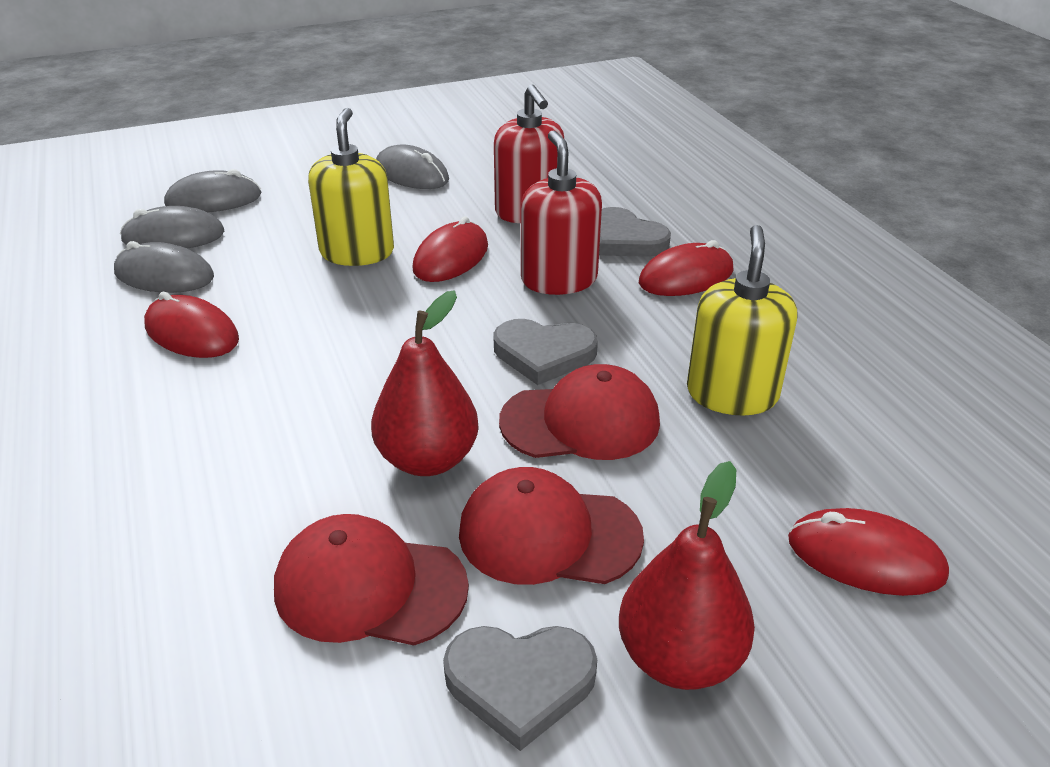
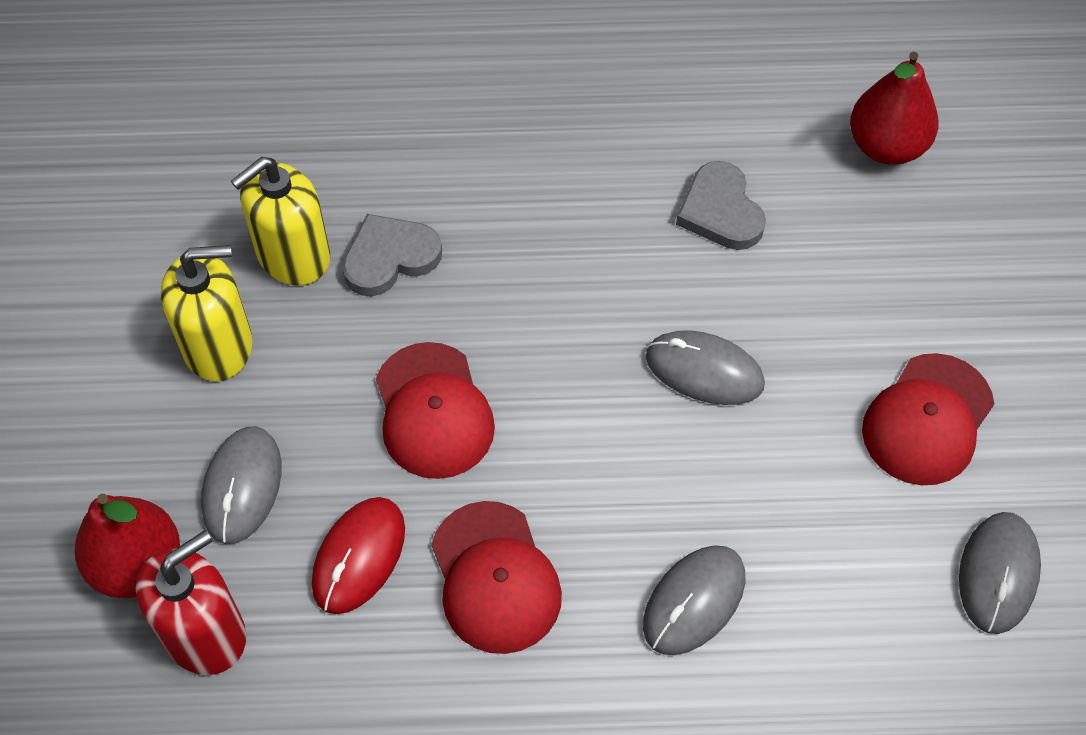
grey heart: 3 -> 2
red mouse: 4 -> 1
red soap dispenser: 2 -> 1

